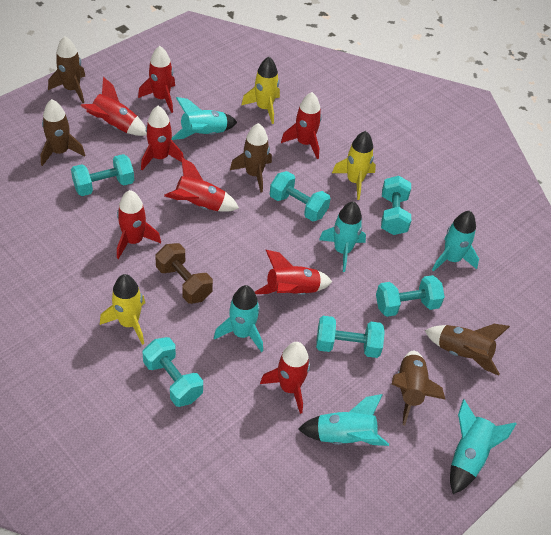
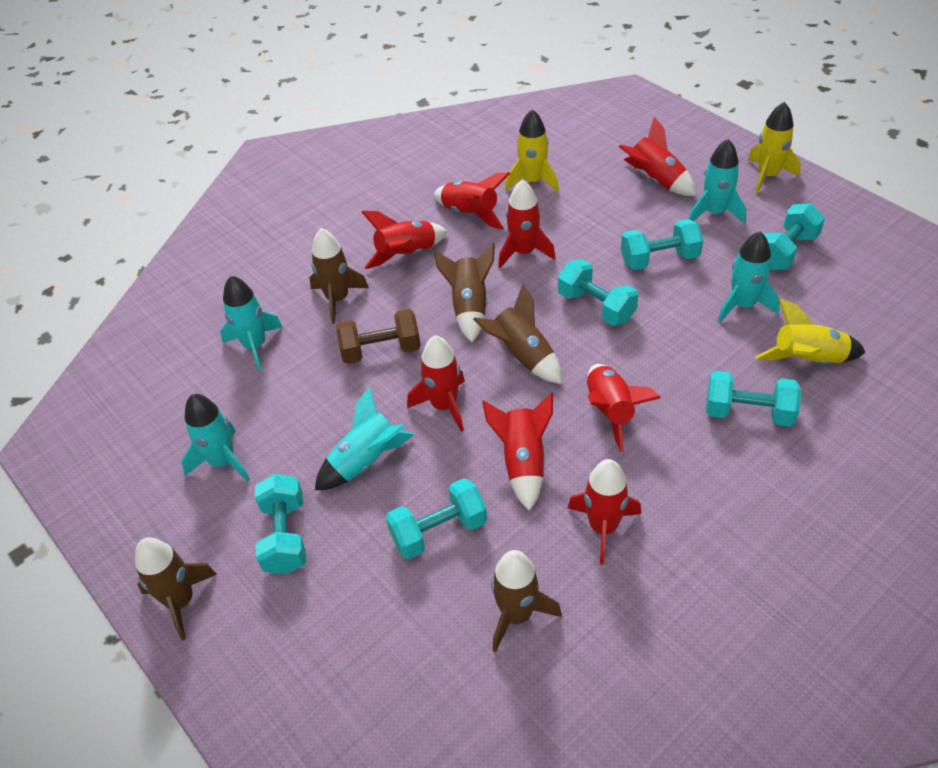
turquoise rocket: 6 -> 5

